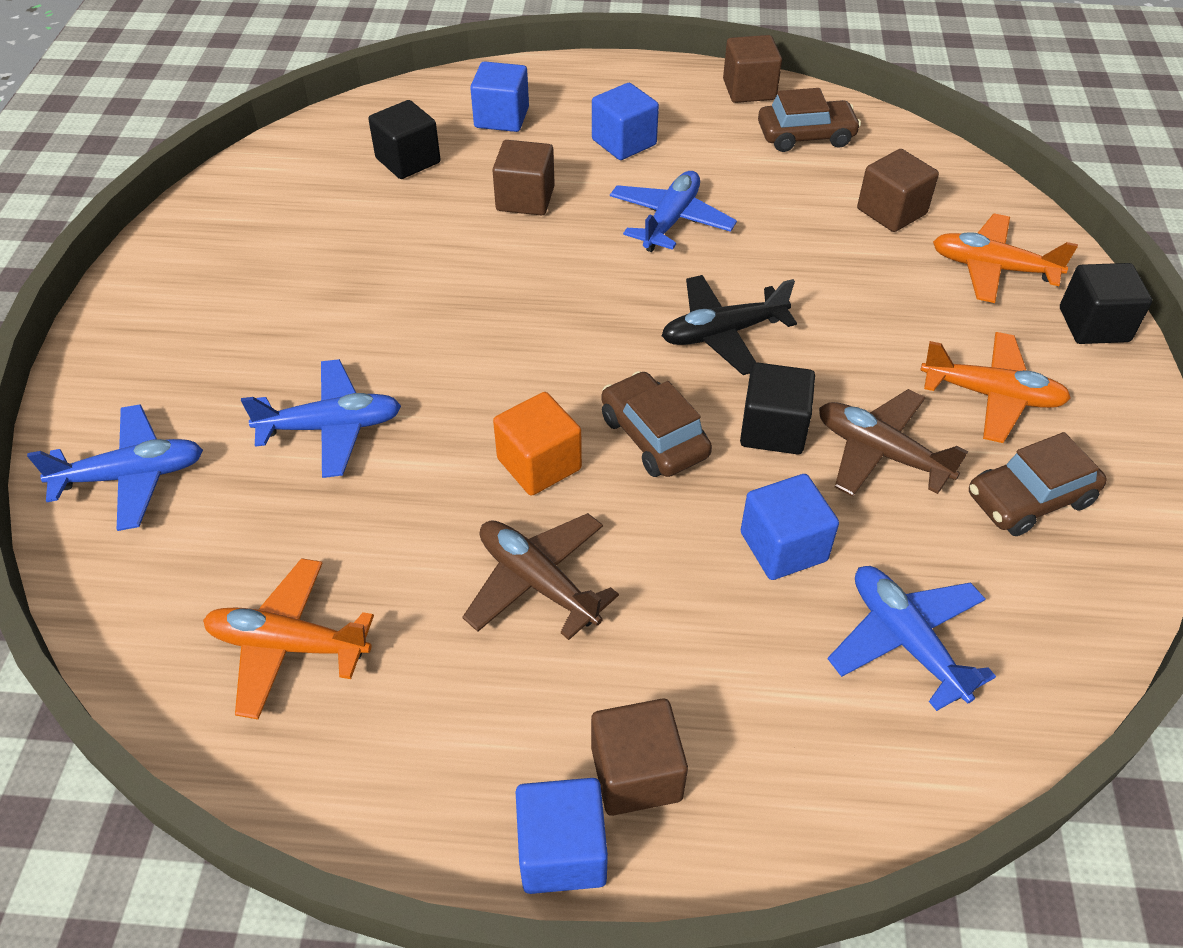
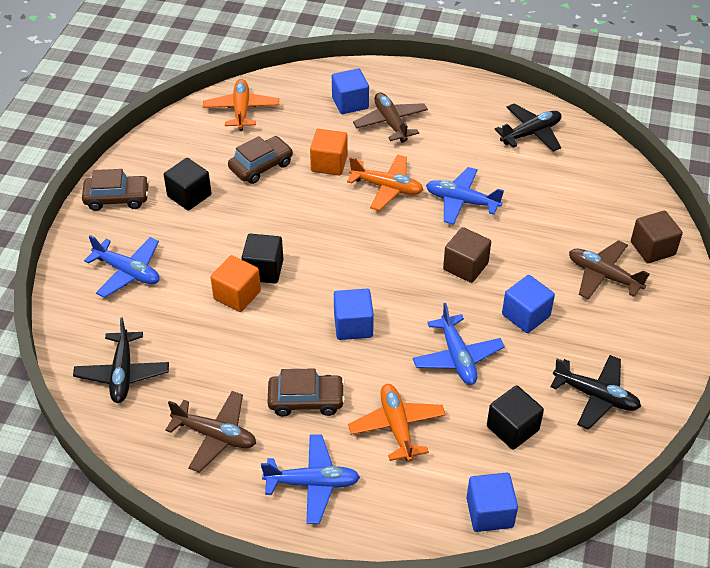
black plane: 1 -> 3
brown cube: 4 -> 2
brown plane: 2 -> 3
orange cube: 1 -> 2

